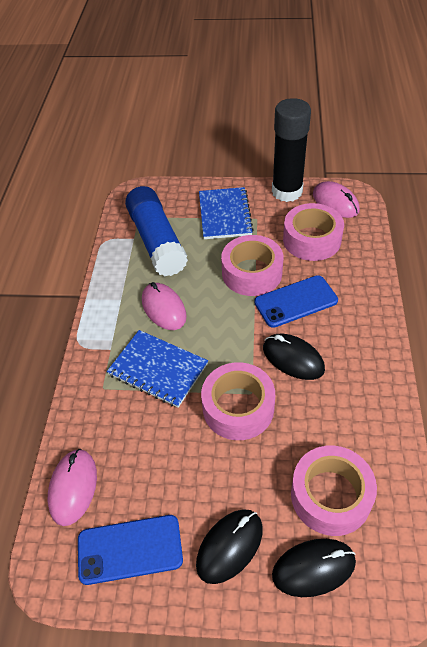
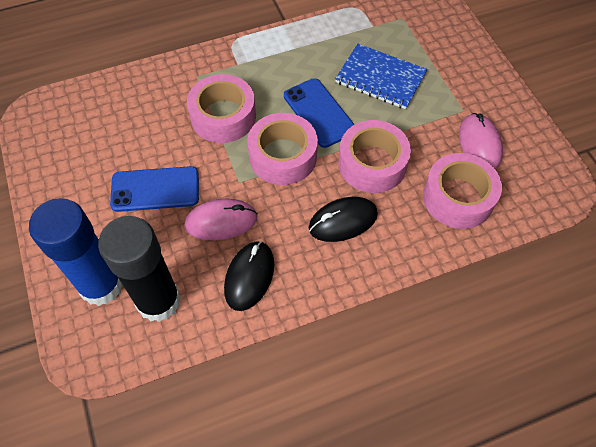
black mouse: 3 -> 2
blue notebook: 2 -> 1
pink mouse: 3 -> 2

